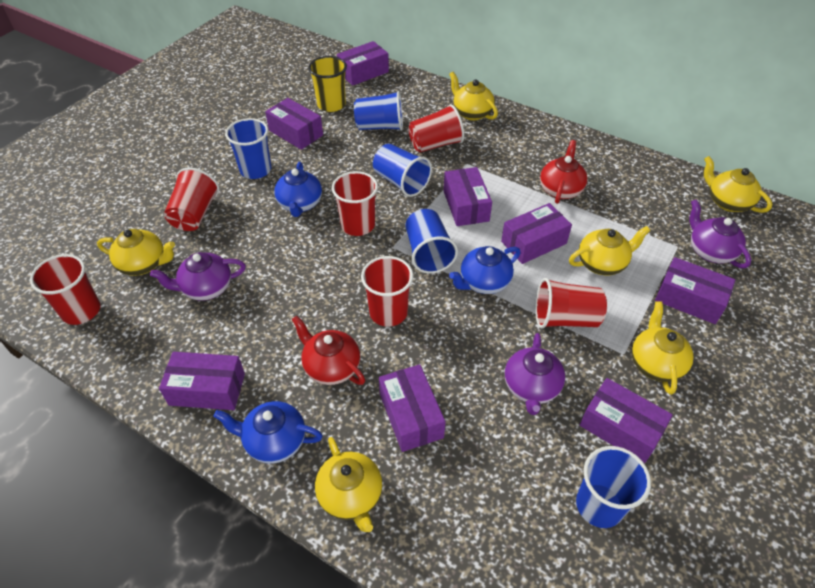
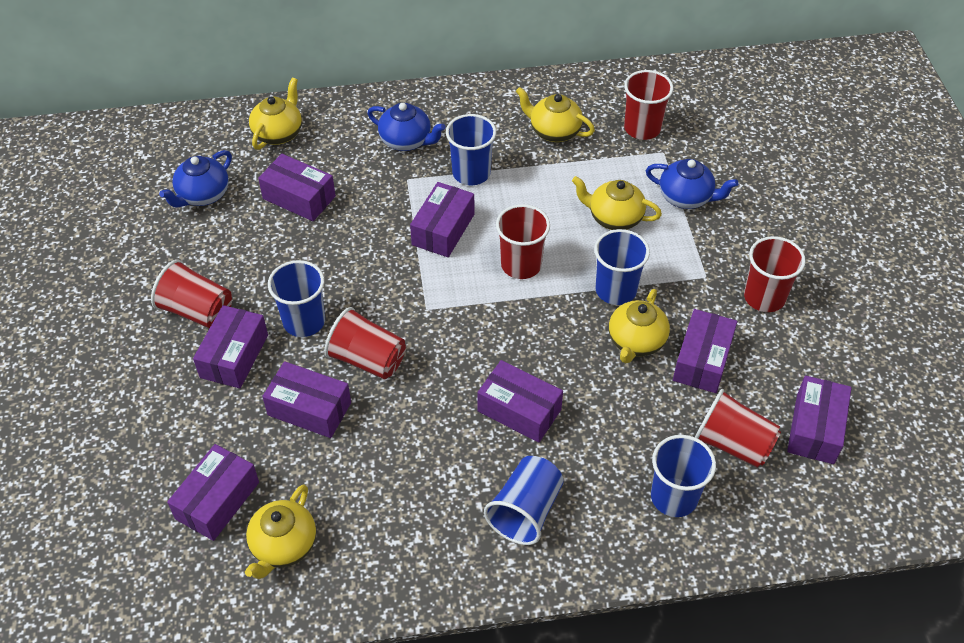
purple teapot: 3 -> 0
red teapot: 2 -> 0
yellow cup: 1 -> 0
yellow teapot: 6 -> 5

